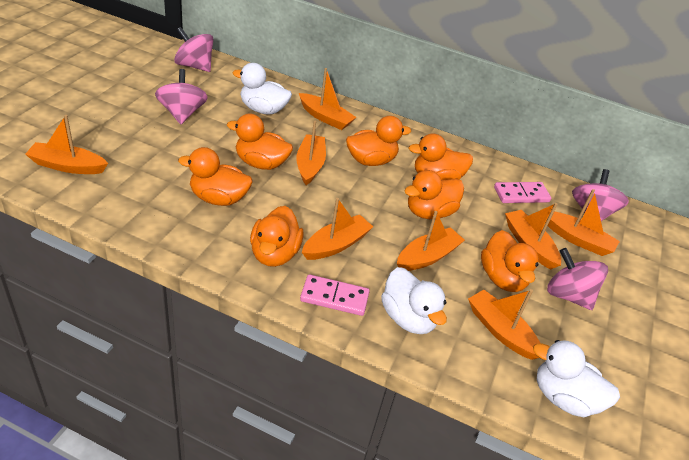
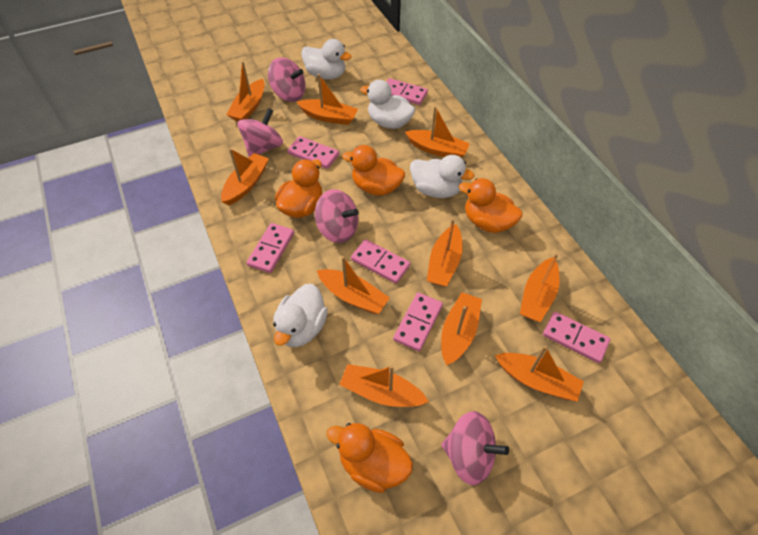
orange boat: 8 -> 10
orange duck: 7 -> 4
pink domino: 2 -> 6
white duck: 3 -> 4

